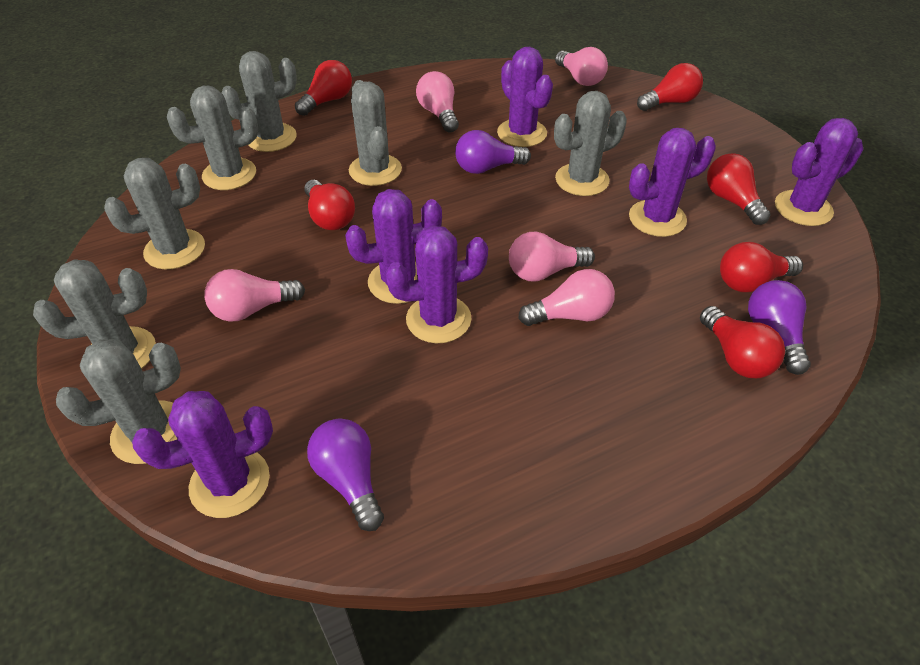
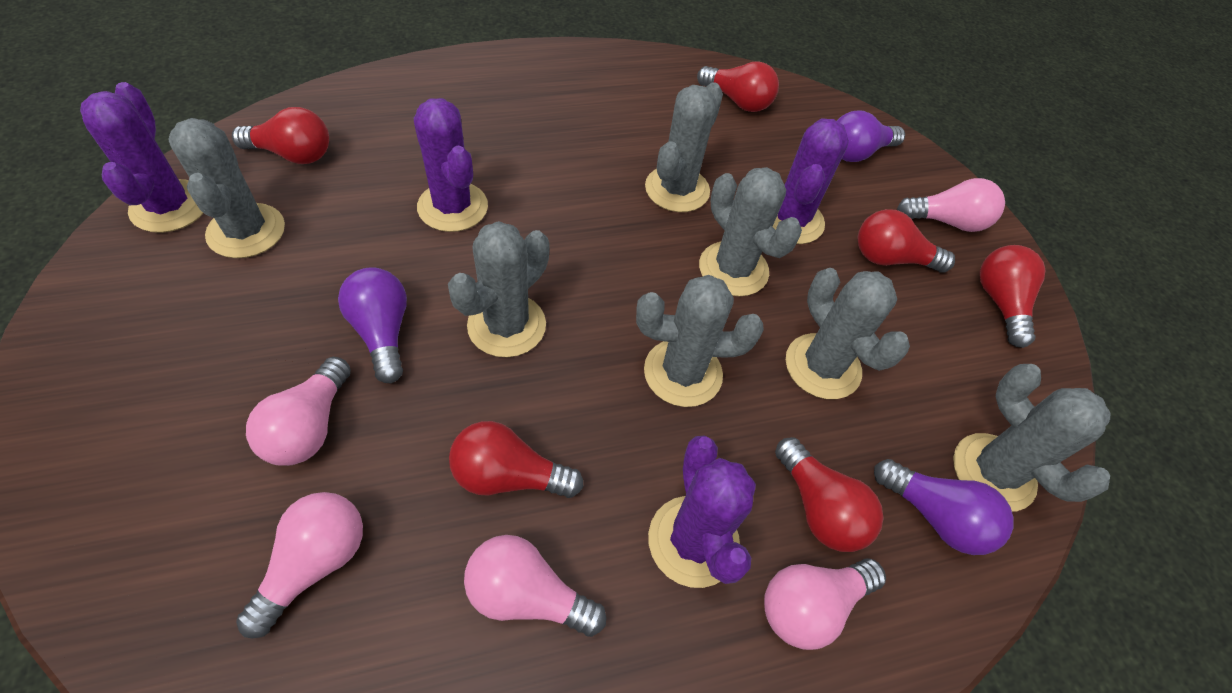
purple cactus: 6 -> 4

